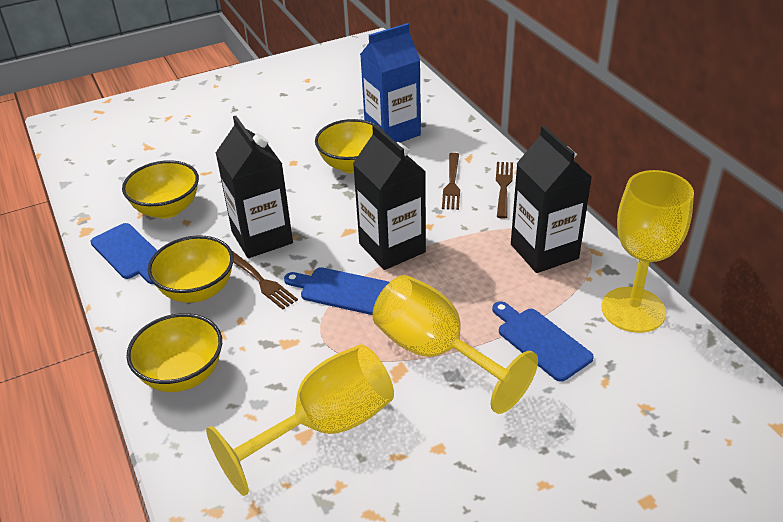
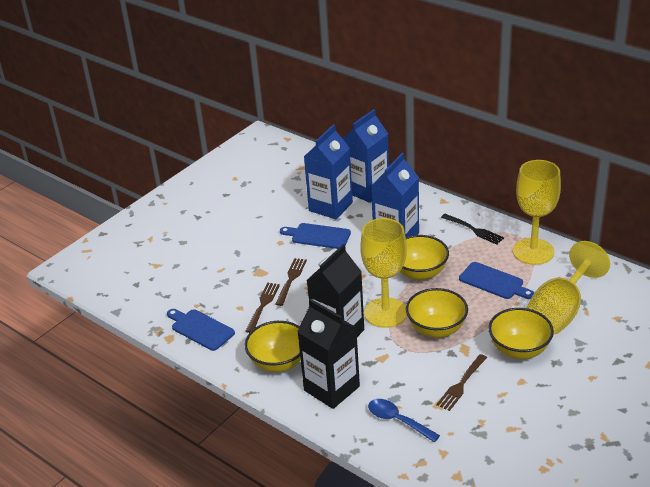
black carton: 3 -> 2
black fork: 0 -> 1
blue carton: 1 -> 3
blue spoon: 0 -> 1

